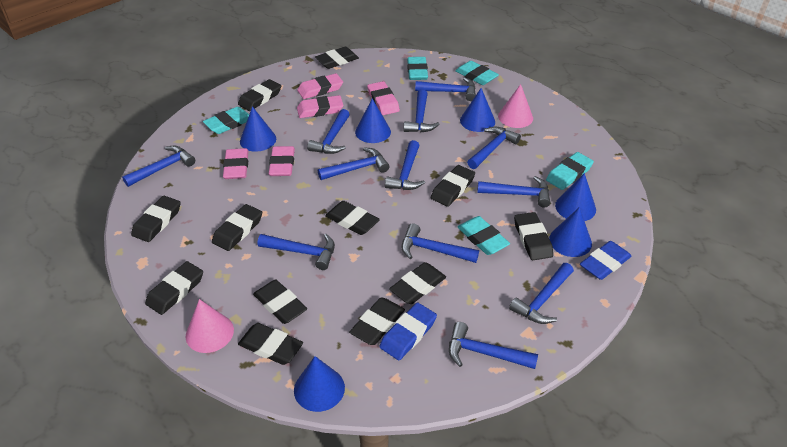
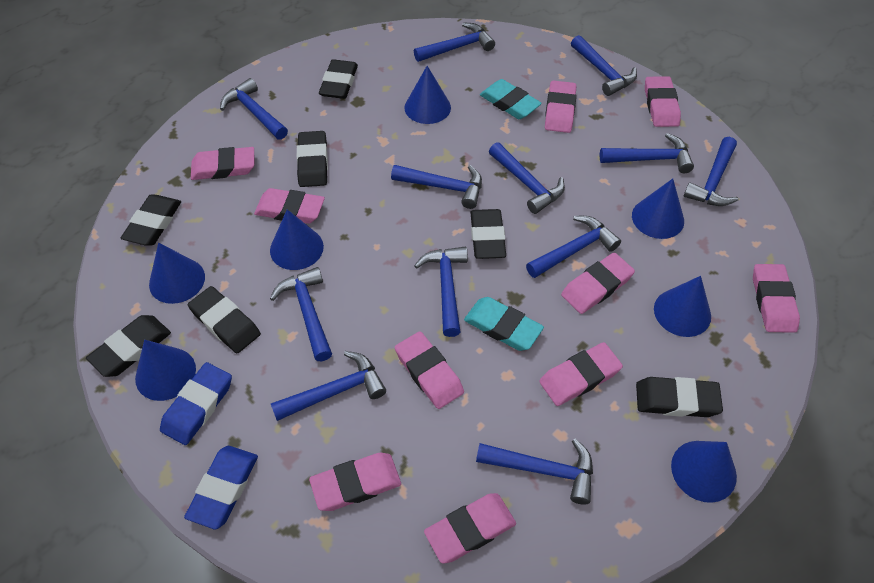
black eraser: 12 -> 7
blue cone: 6 -> 7
pink cone: 2 -> 0
pink eraser: 5 -> 10
turquoise eraser: 5 -> 2

